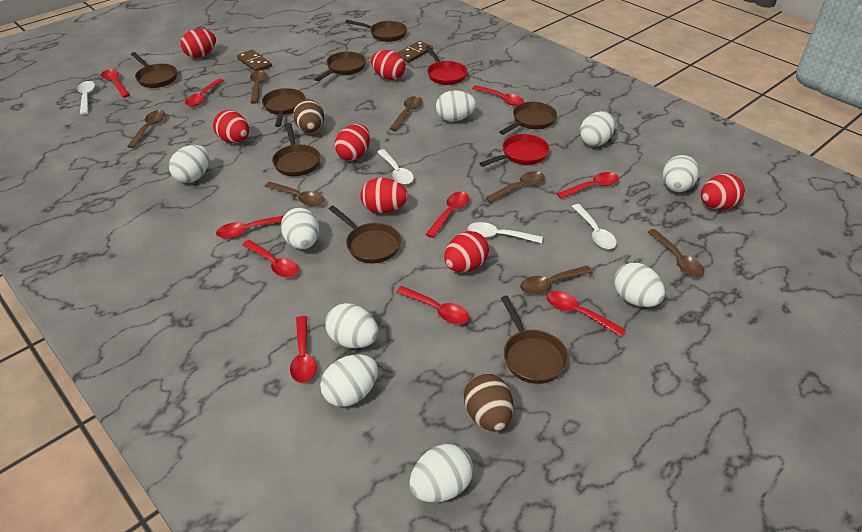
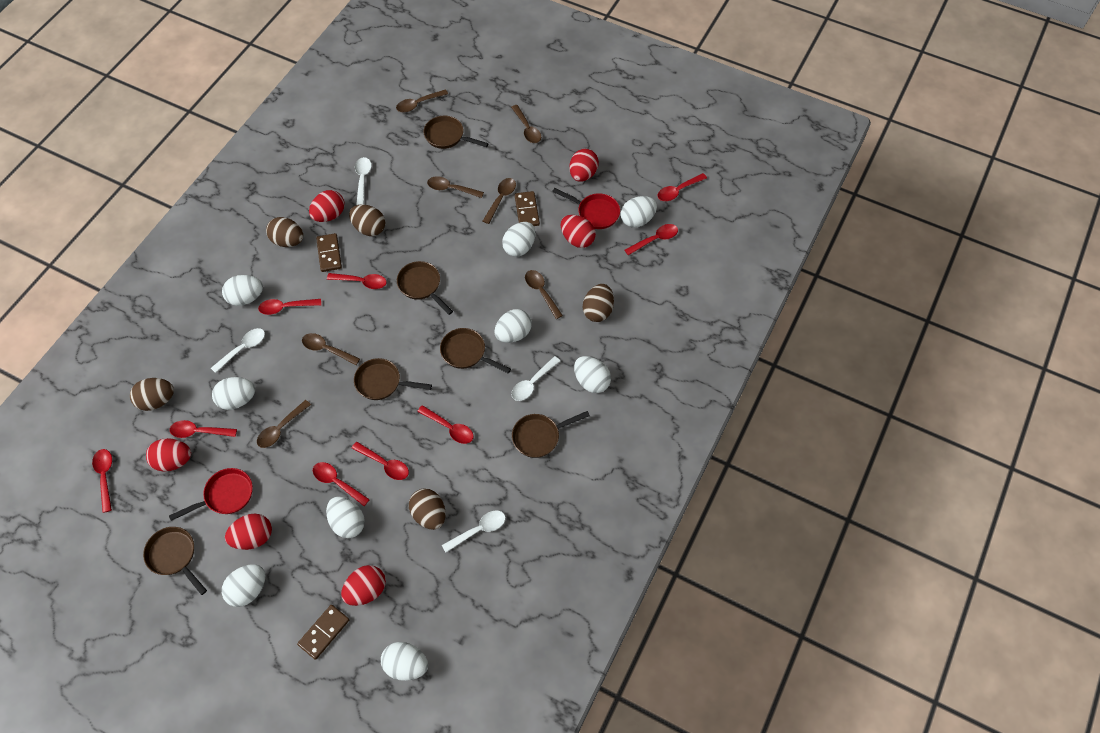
brown domino: 2 -> 3
brown egg: 2 -> 5
brown pan: 8 -> 6
red egg: 7 -> 6
red spoon: 10 -> 9

